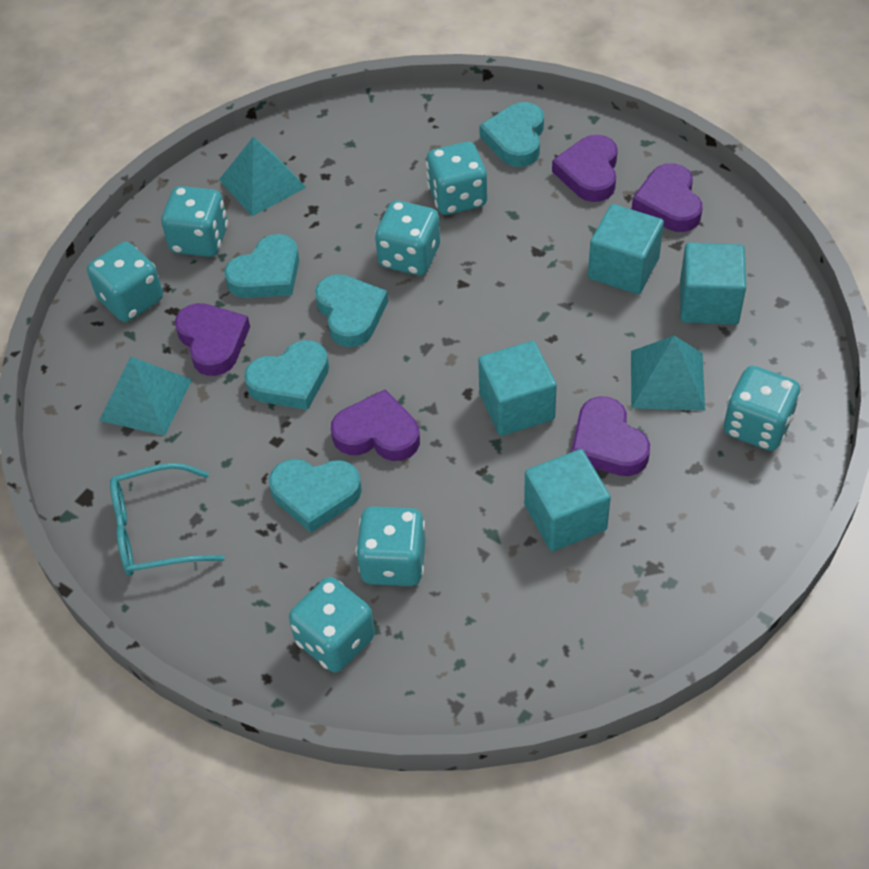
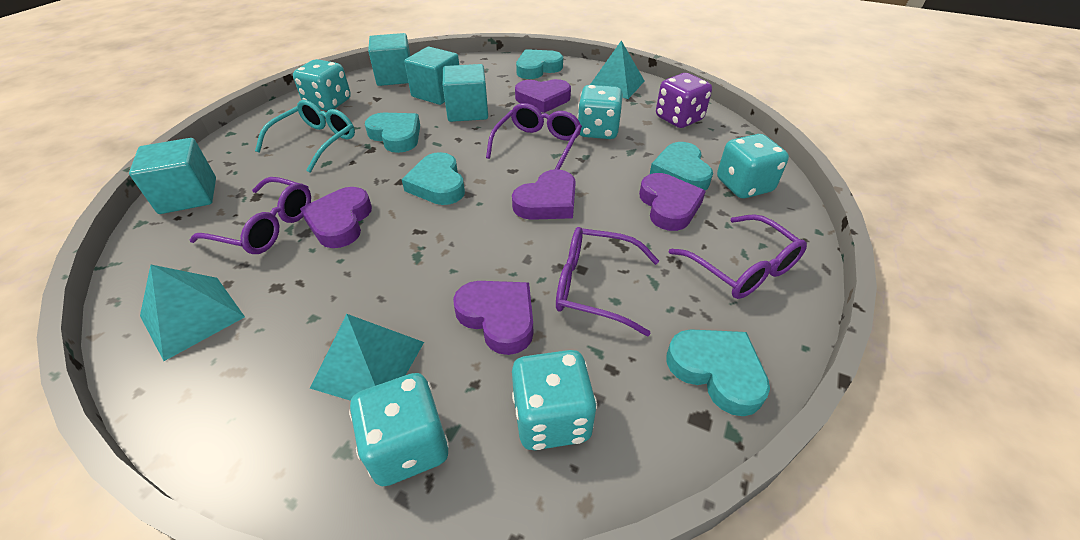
purple dice: 0 -> 1
purple glasses: 0 -> 4
turquoise dice: 7 -> 5

